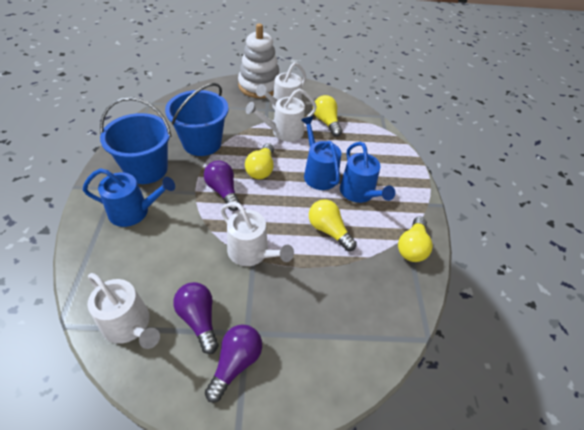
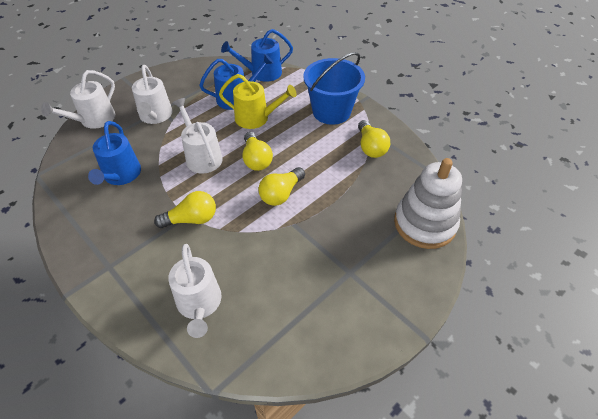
blue bucket: 2 -> 1
purple light bulb: 3 -> 0
yellow watering can: 0 -> 1

